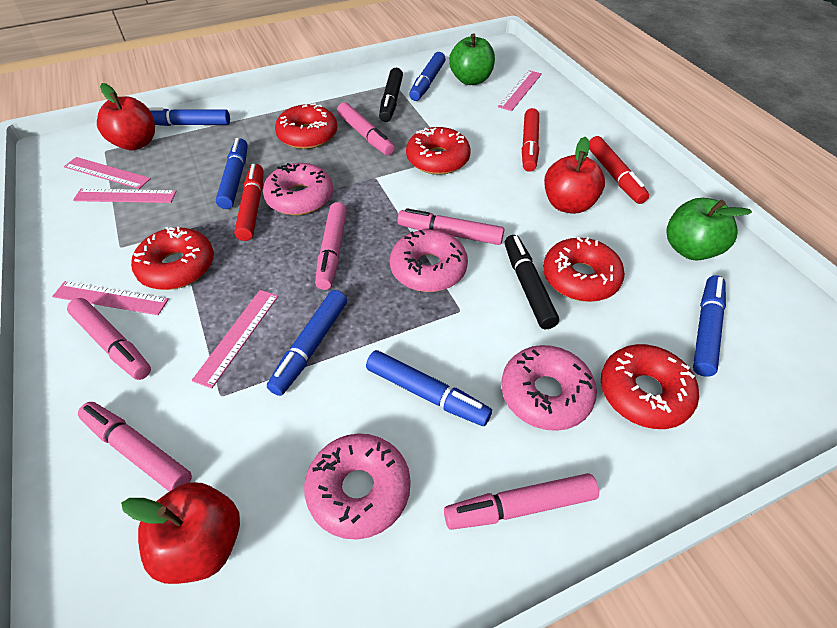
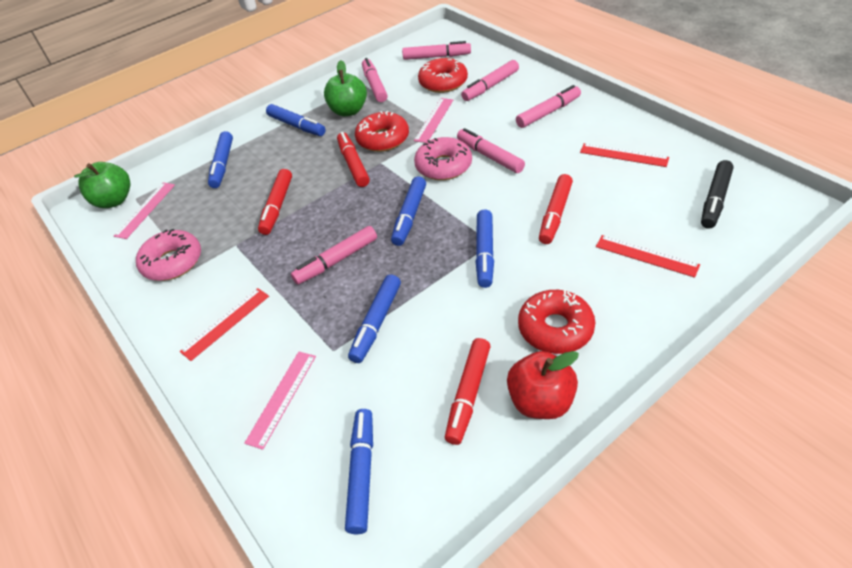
black marker: 2 -> 1
pink donut: 4 -> 2
pink ruler: 5 -> 3
red apple: 3 -> 1
red donut: 5 -> 3
red marker: 3 -> 4
red ruler: 0 -> 3

